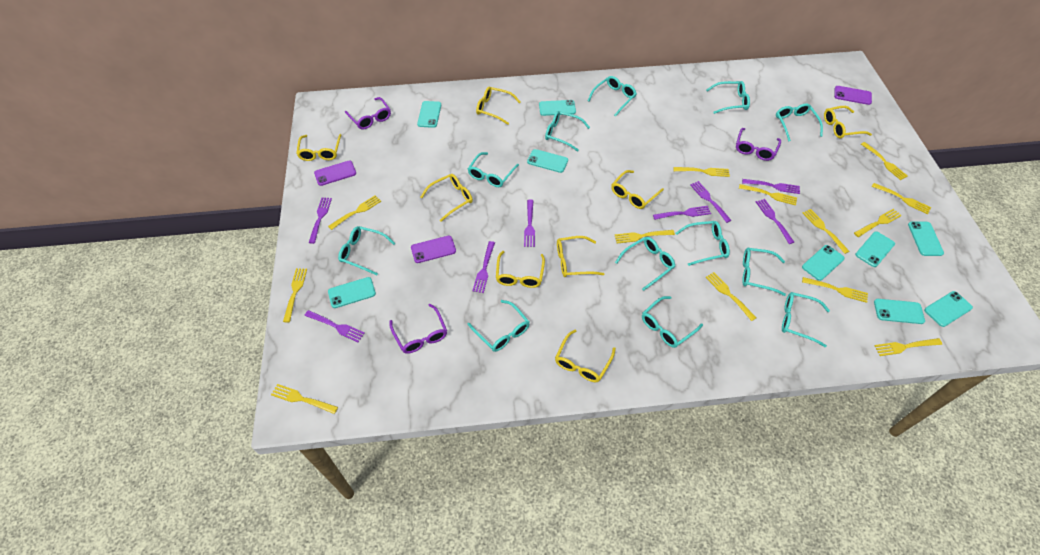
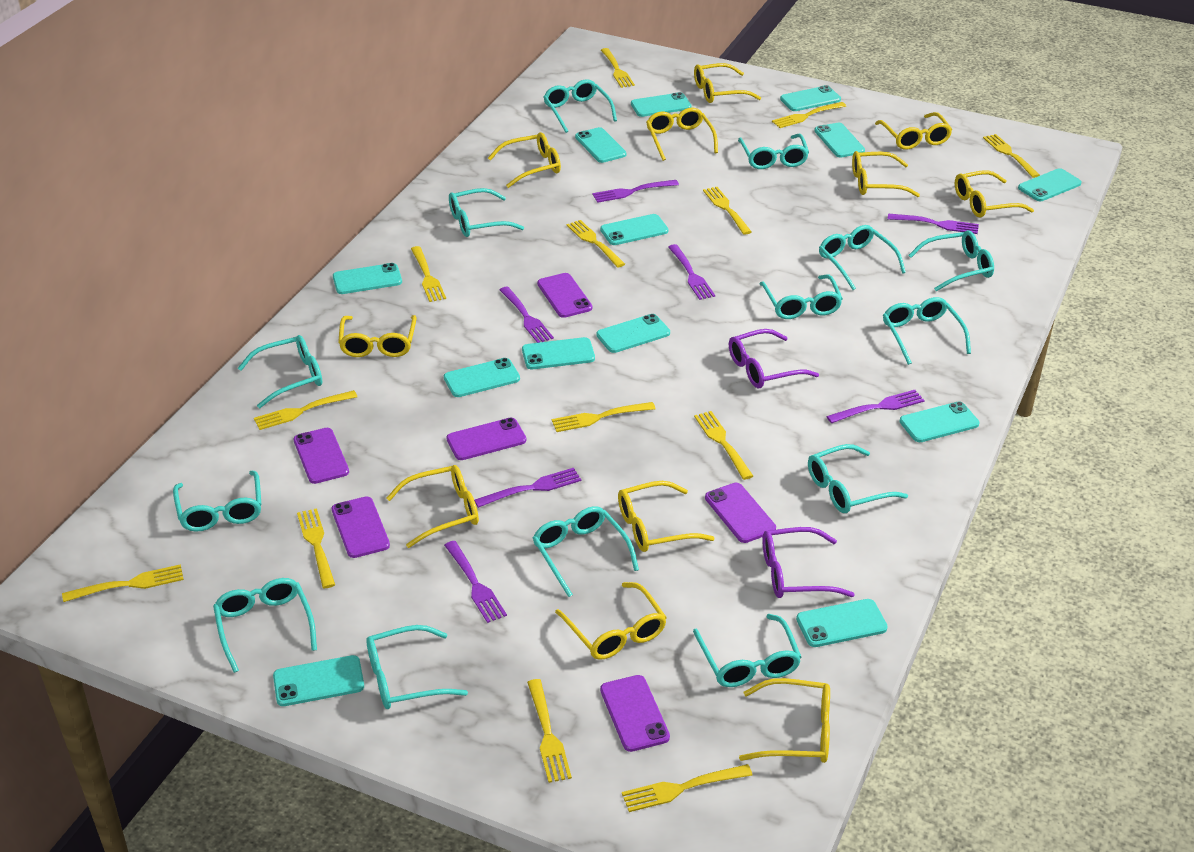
purple fork: 8 -> 7
purple glasses: 3 -> 2
purple phone: 3 -> 6
turquoise glasses: 12 -> 14
turquoise phone: 9 -> 13
yellow glasses: 8 -> 11

